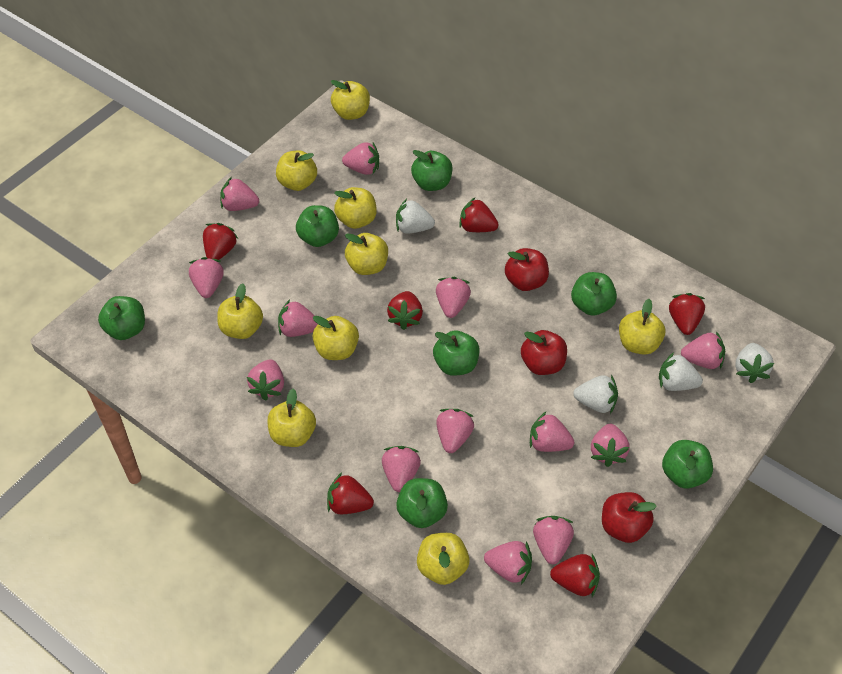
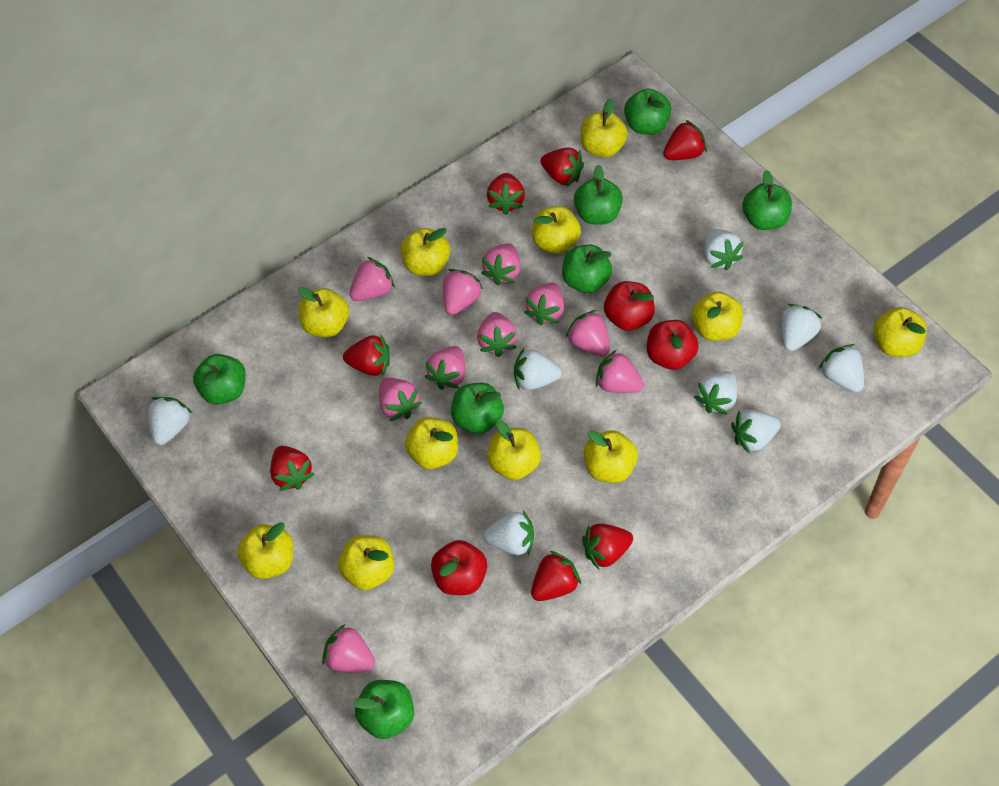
pink strawberry: 13 -> 10
red strawberry: 6 -> 7
white strawberry: 4 -> 8
yellow apple: 9 -> 11

